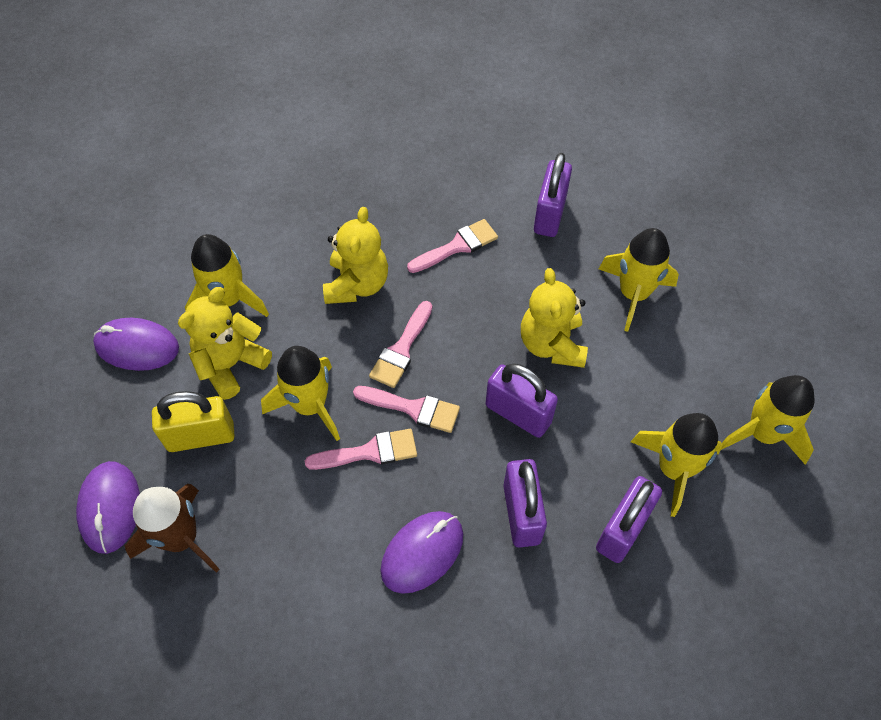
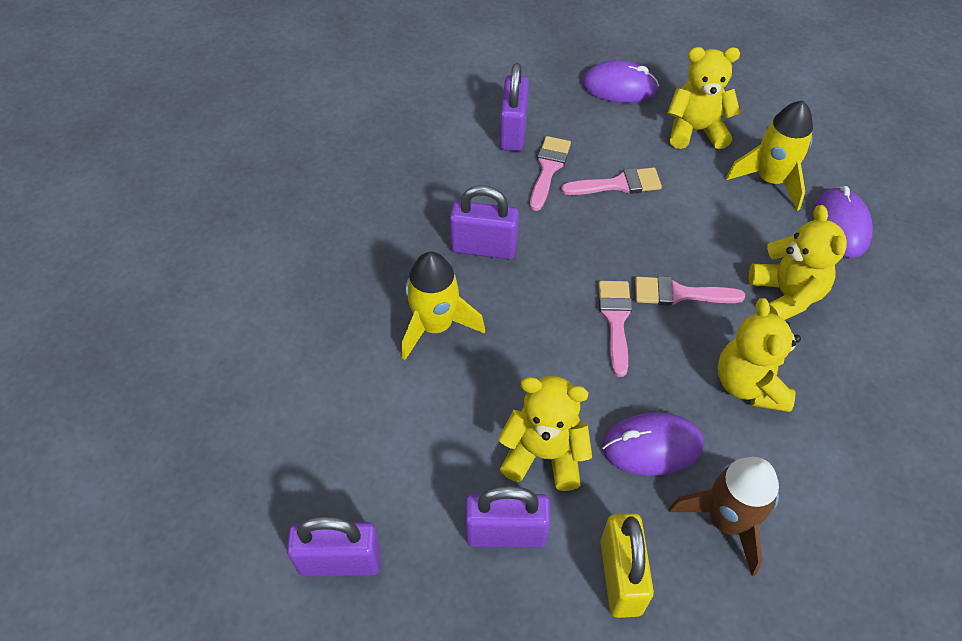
yellow rocket: 5 -> 2
yellow teddy bear: 3 -> 4

